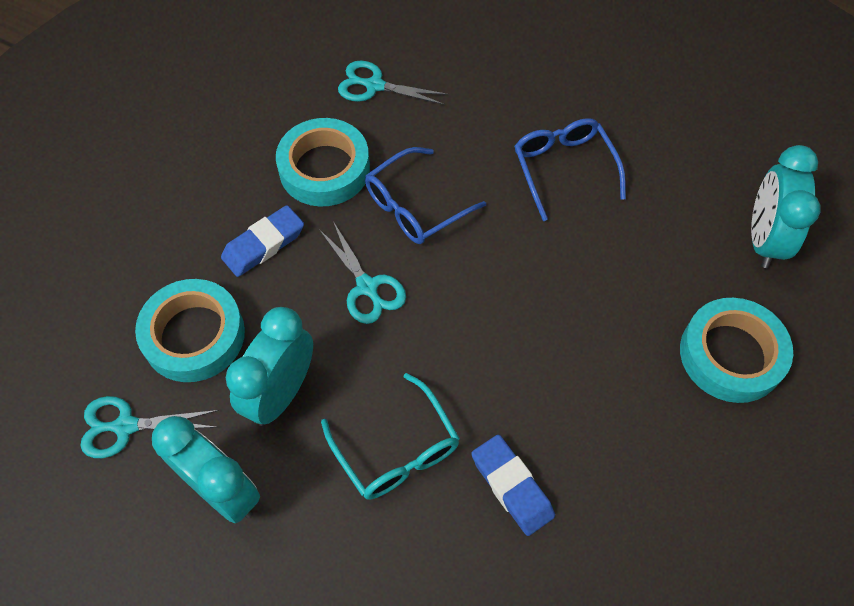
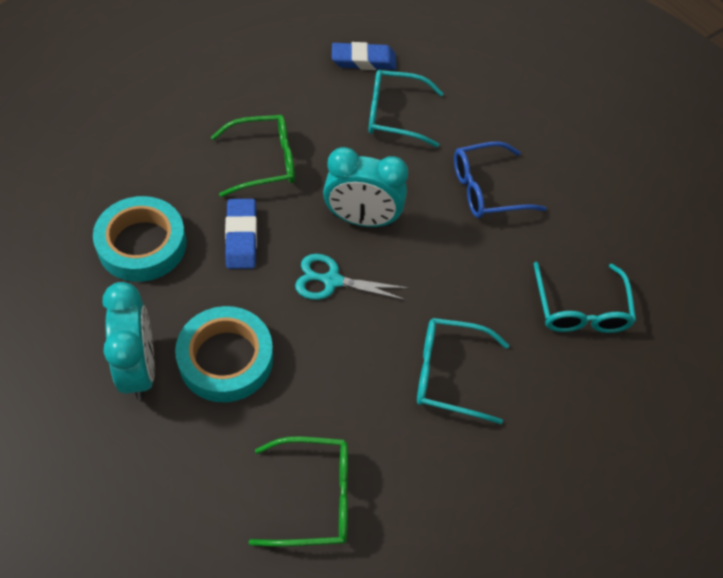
blue glasses: 2 -> 1
green glasses: 0 -> 2
turquoise clock: 3 -> 2
turquoise glasses: 1 -> 3
turquoise scissors: 3 -> 1
turquoise tape: 3 -> 2

